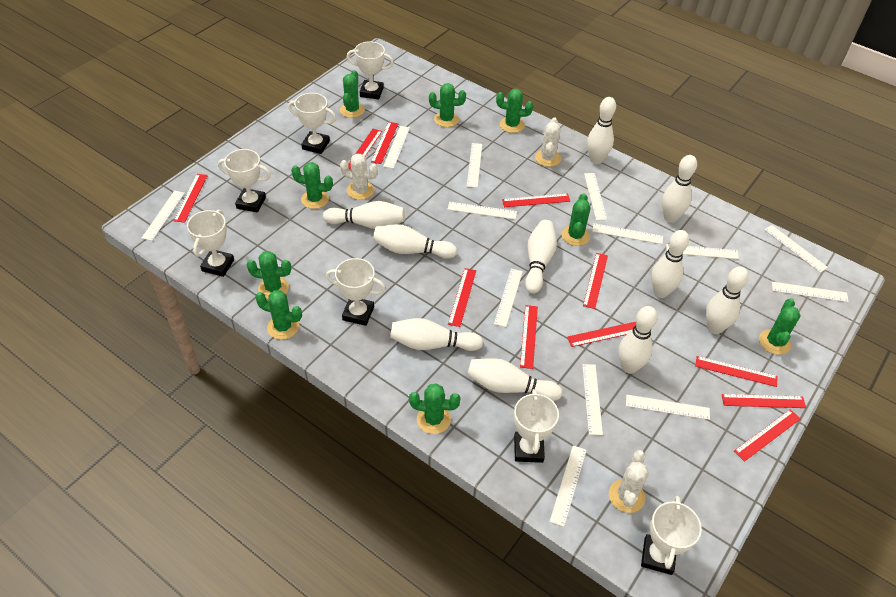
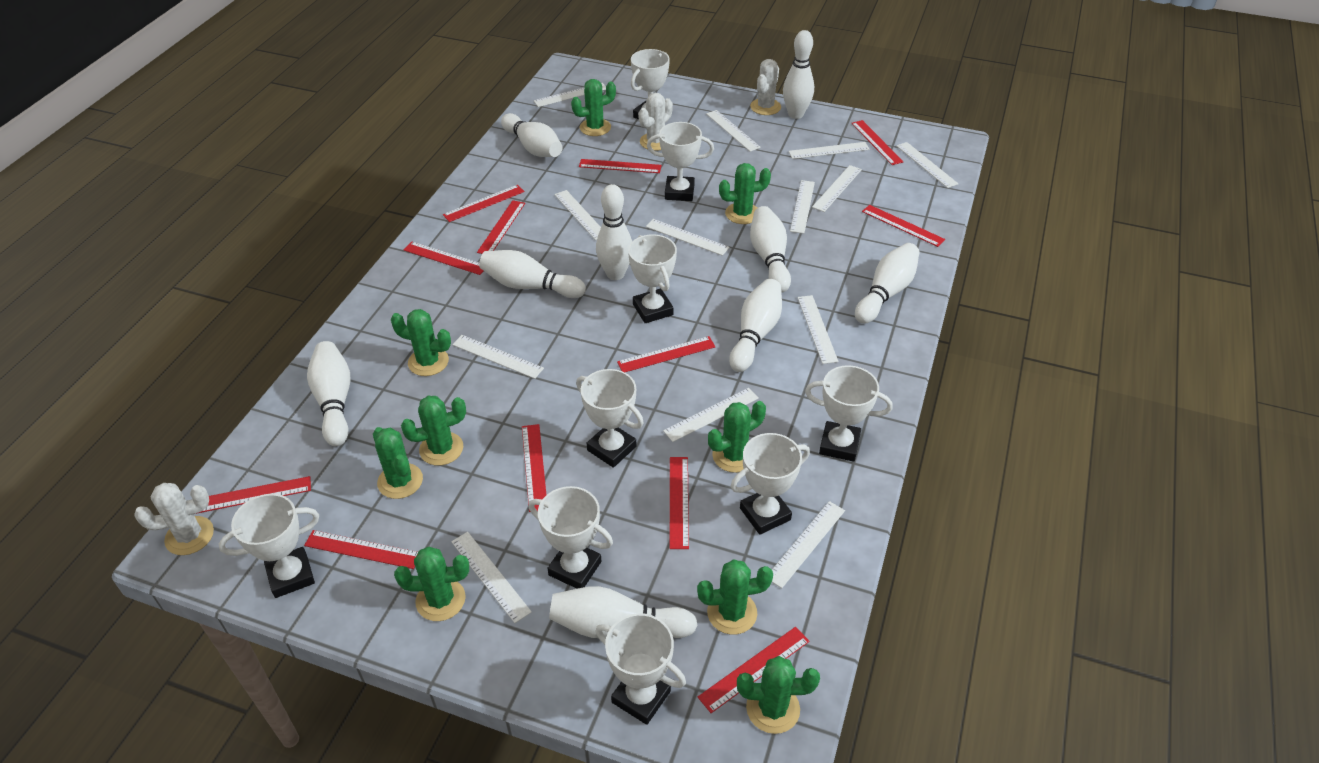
red ruler: 11 -> 12
white bowling pin: 10 -> 9
white trophy: 7 -> 9

